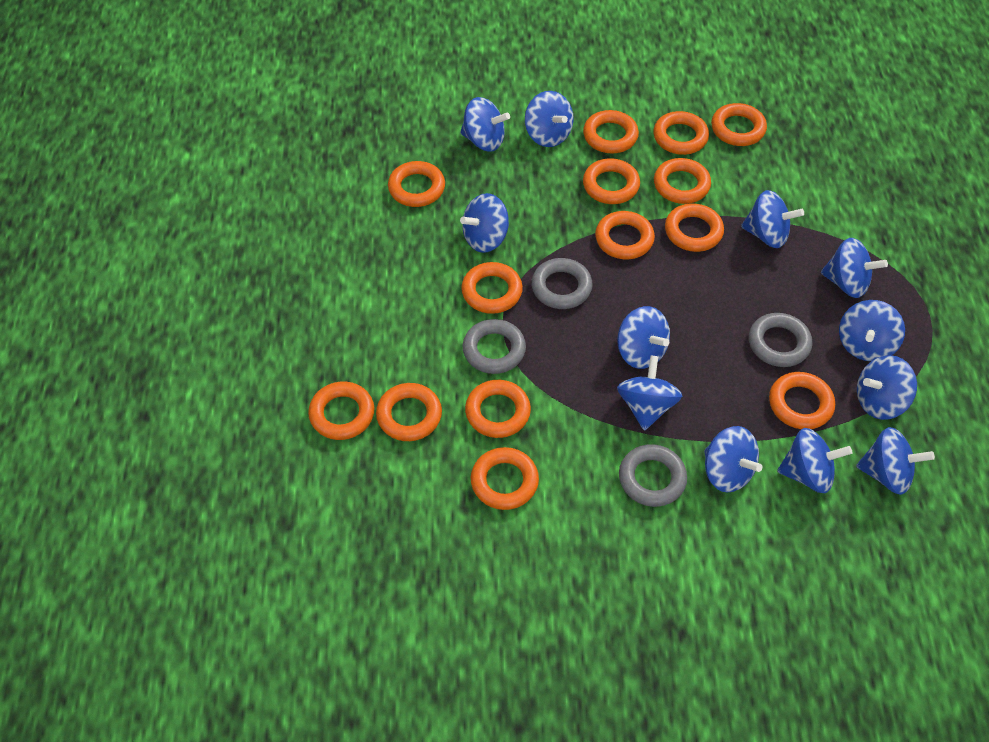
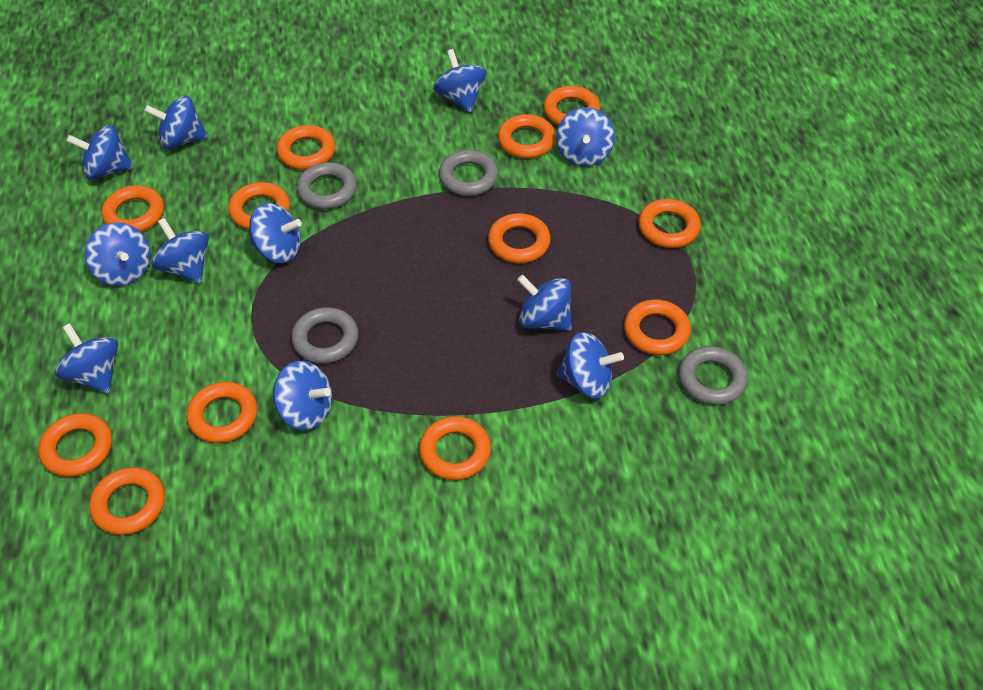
blue spinning top: 12 -> 11
orange ring: 14 -> 12

